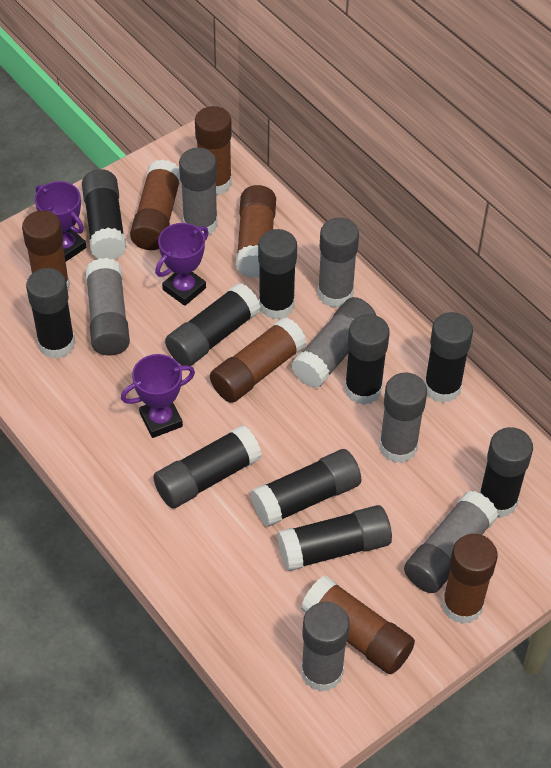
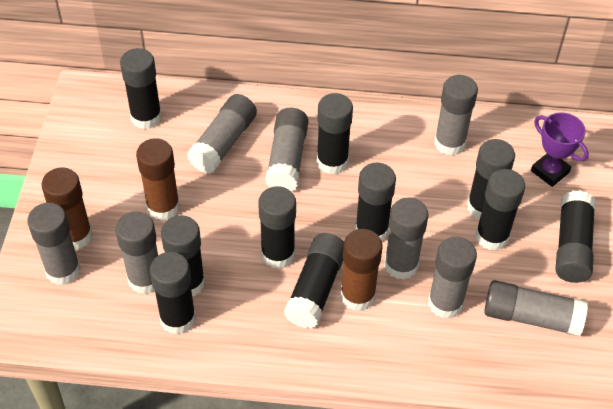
brown glue stick: 7 -> 3
grey glue stick: 7 -> 8
purple trophy: 3 -> 1

